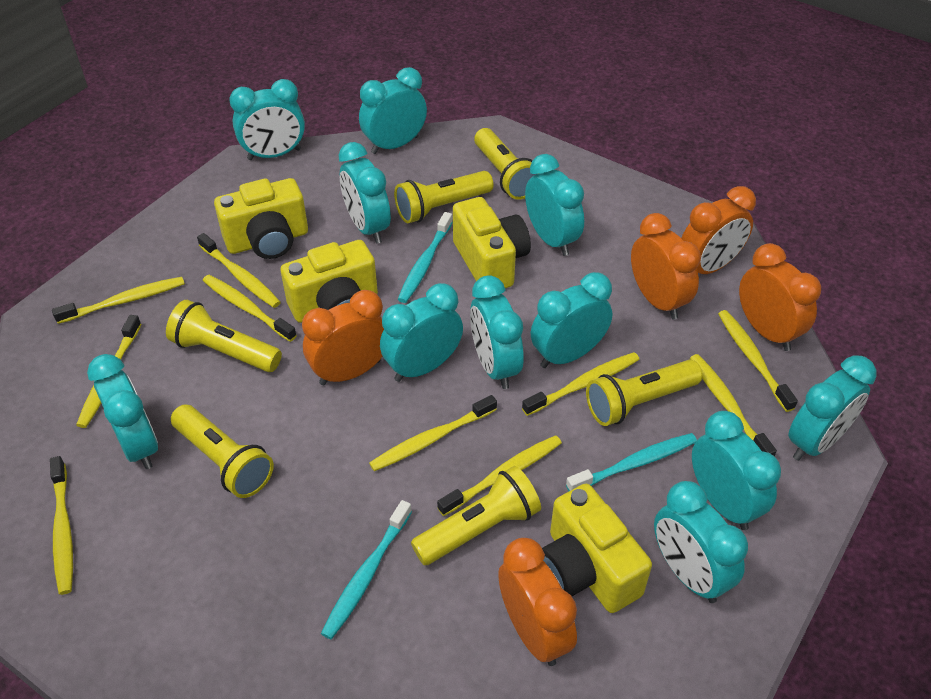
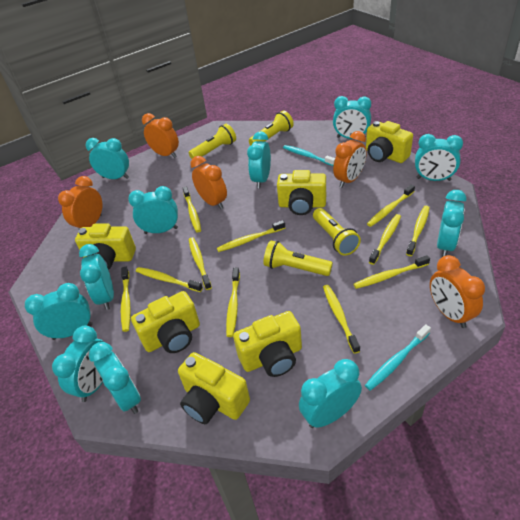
turquoise toothbrush: 3 -> 2
yellow camera: 4 -> 6
yellow flashlight: 6 -> 4
yellow toothbrush: 10 -> 11

